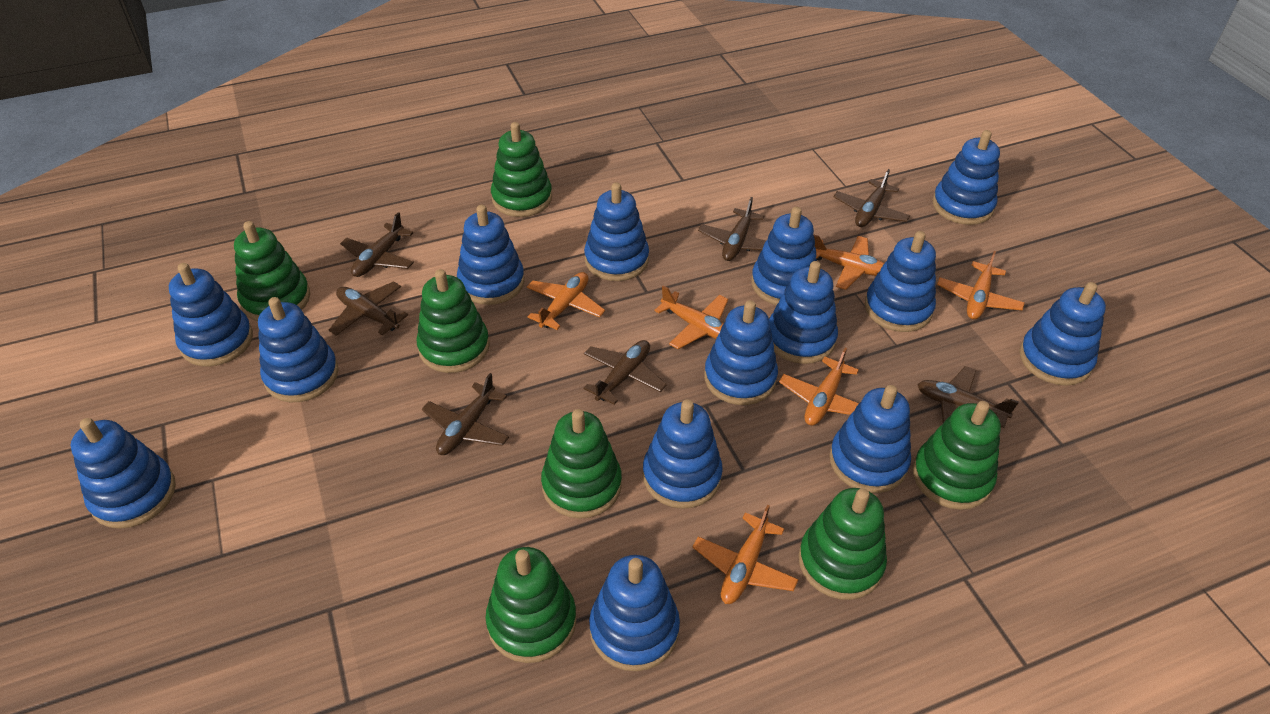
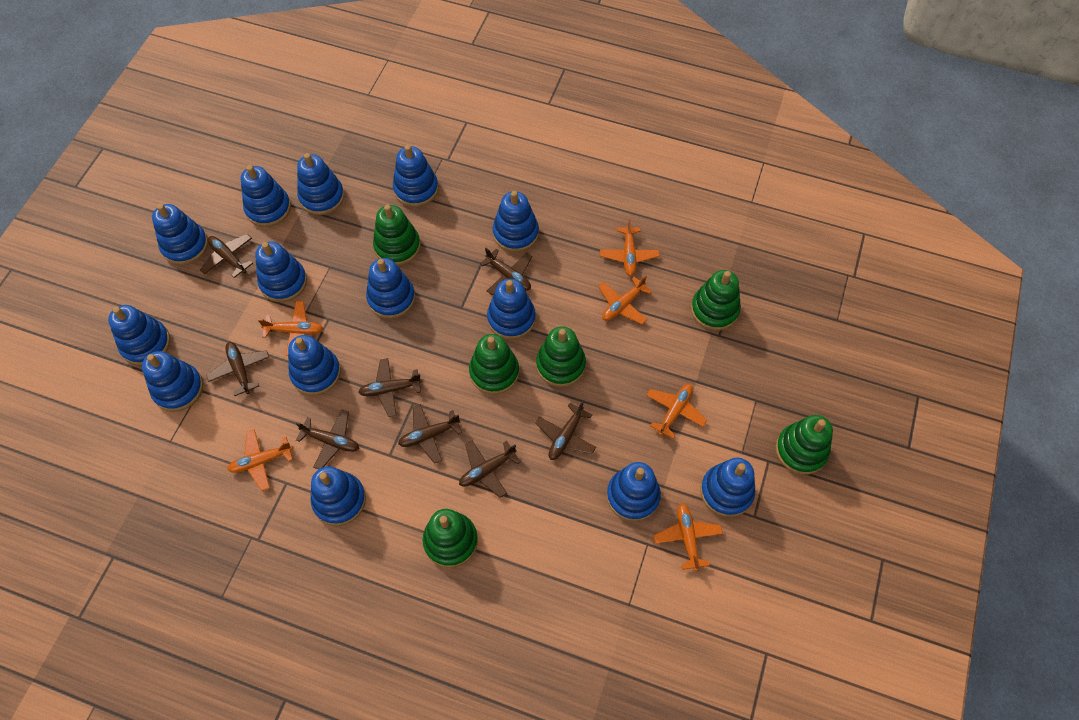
brown plane: 7 -> 8
green stacking toy: 7 -> 6

